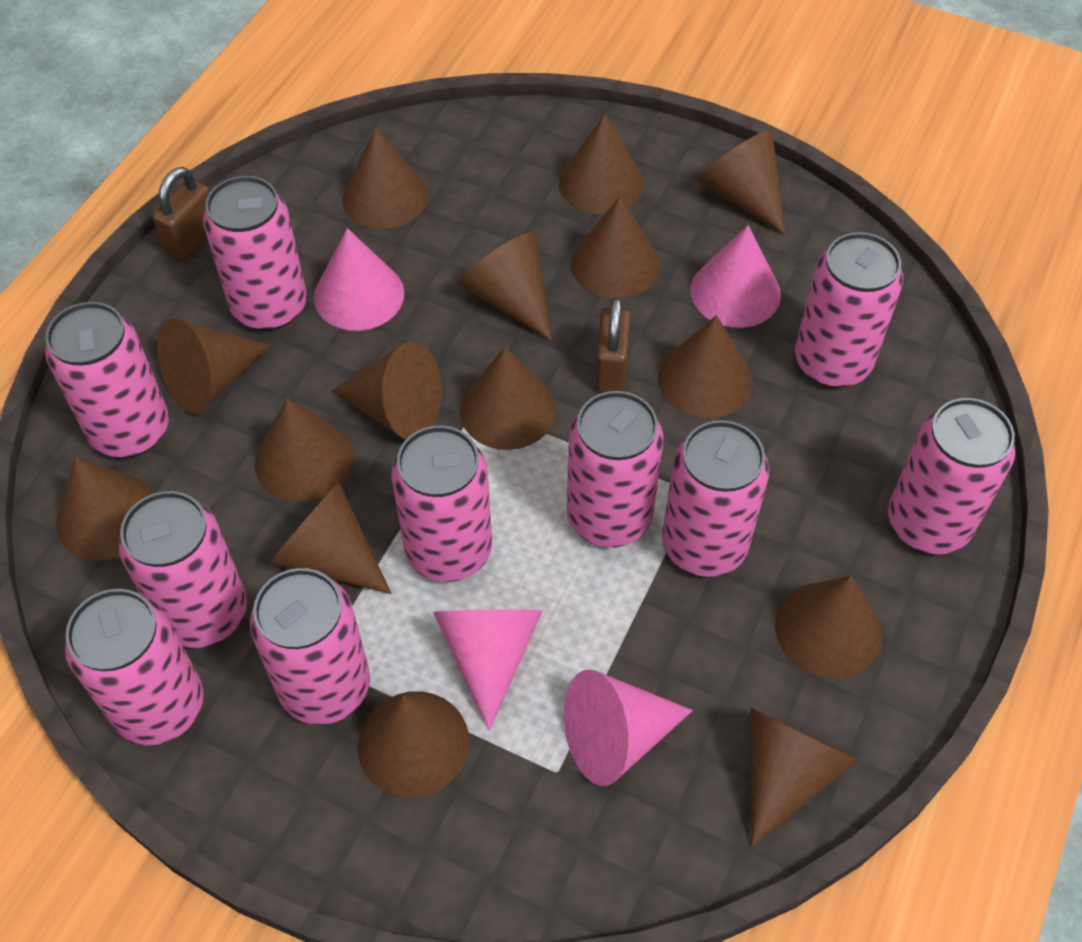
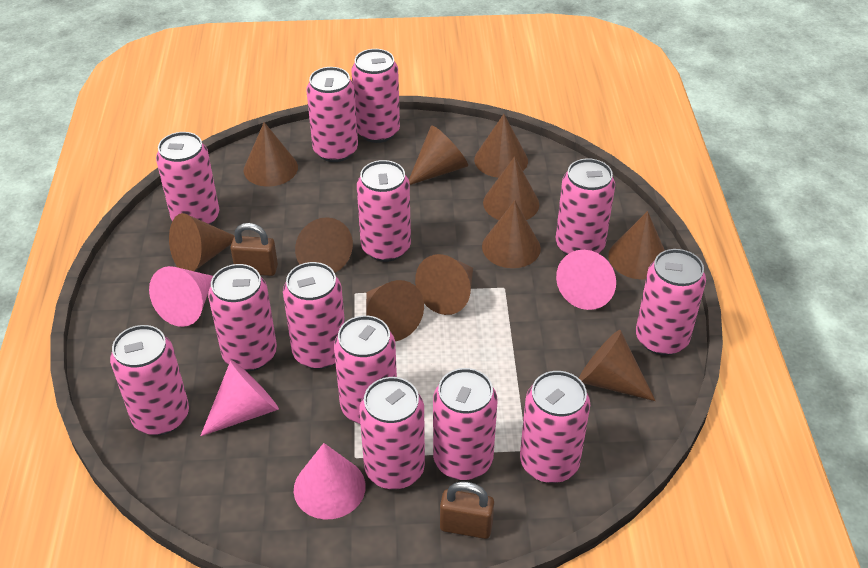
brown cone: 15 -> 11
pink can: 10 -> 13

